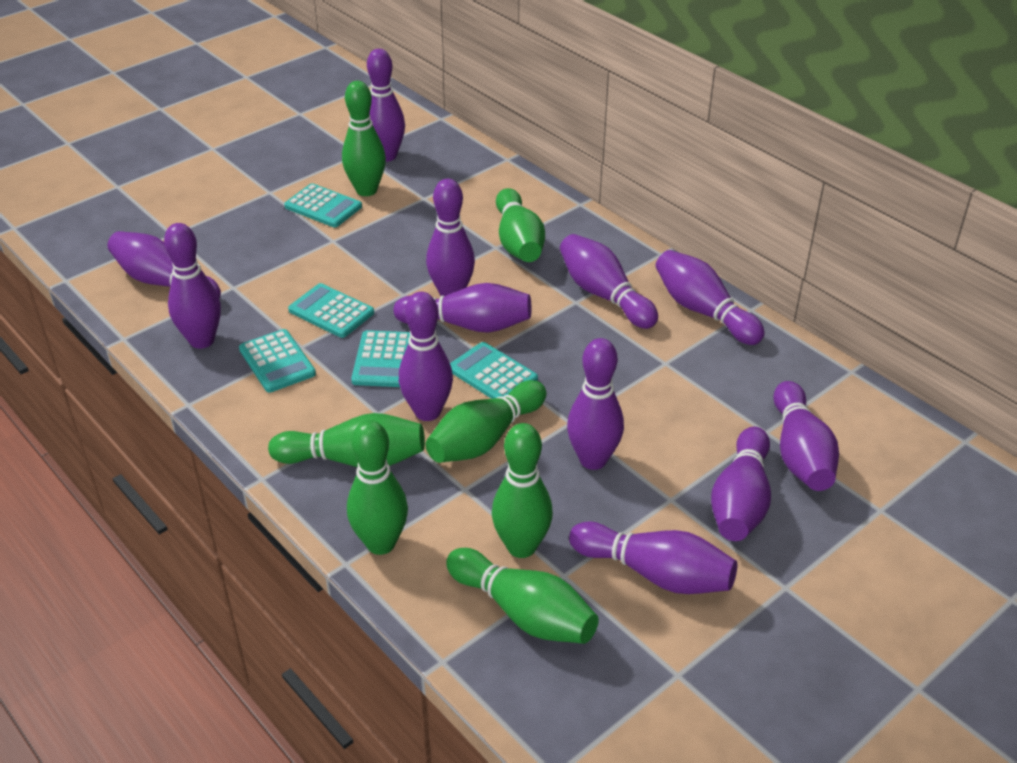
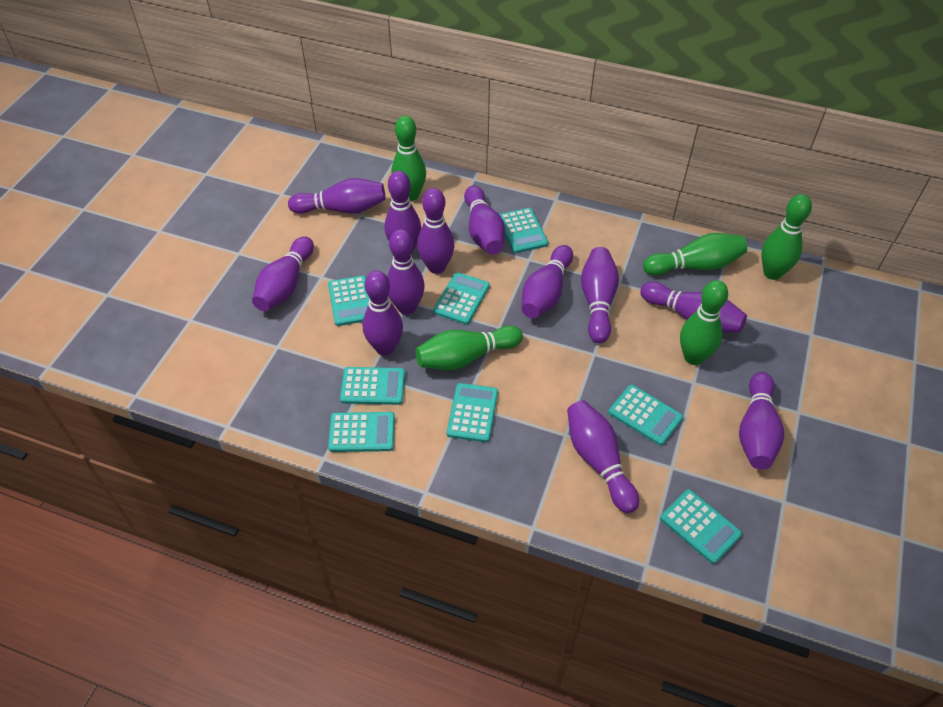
green bowling pin: 7 -> 5
turquoise calculator: 5 -> 8

